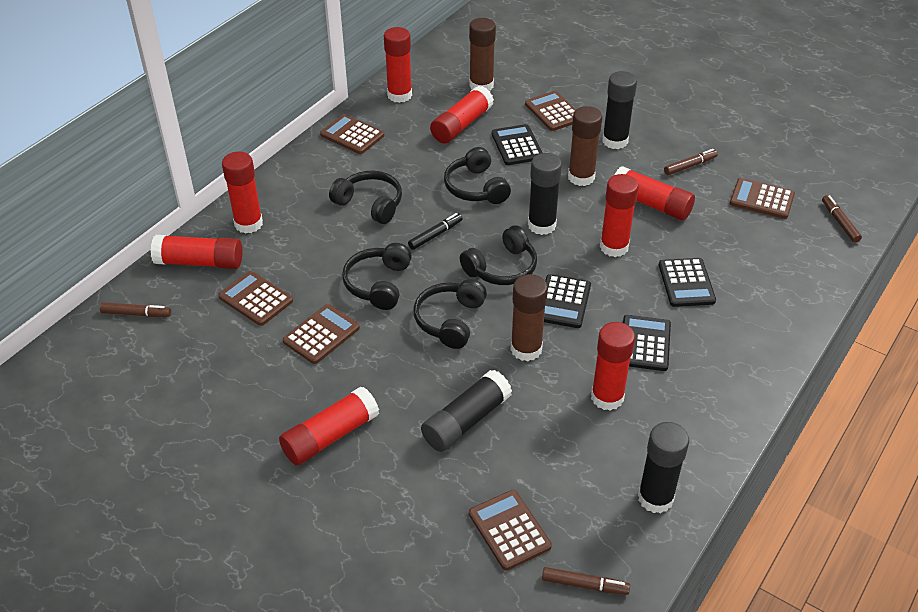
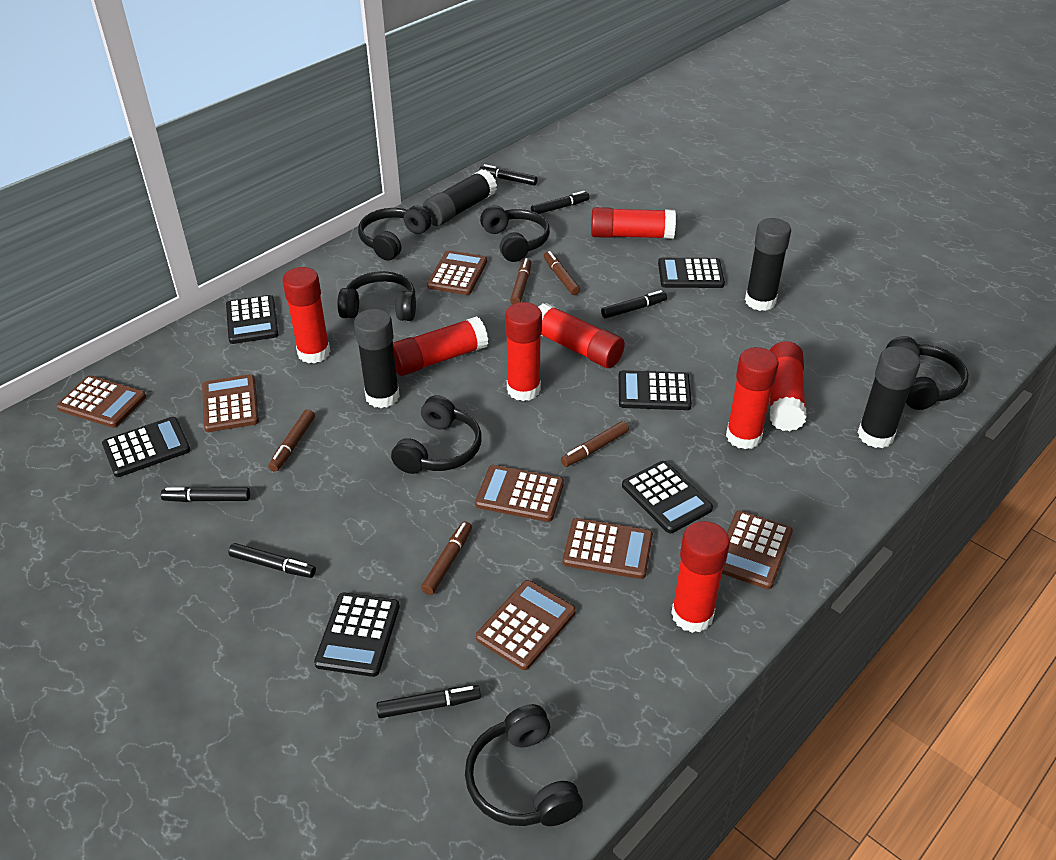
black calculator: 4 -> 6
black headphones: 5 -> 6
black marker: 1 -> 6
brown calculator: 6 -> 7
brown glue stick: 3 -> 0
brown marker: 4 -> 5

